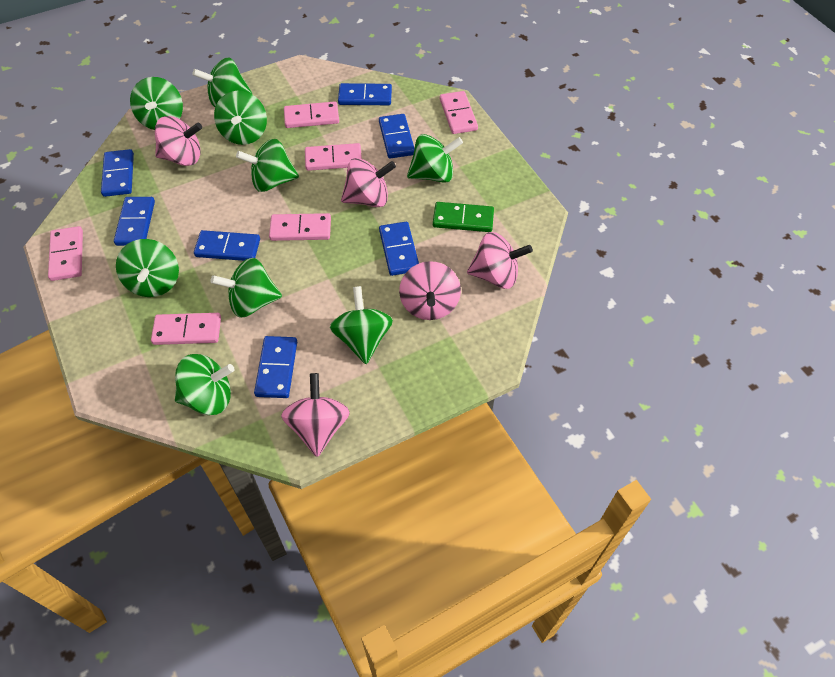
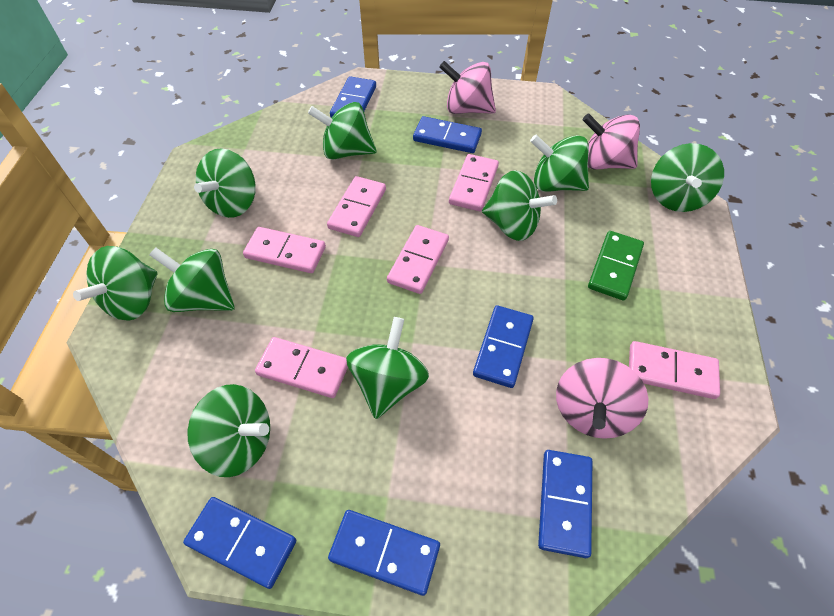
blue domino: 7 -> 6
pink spinning top: 5 -> 3

